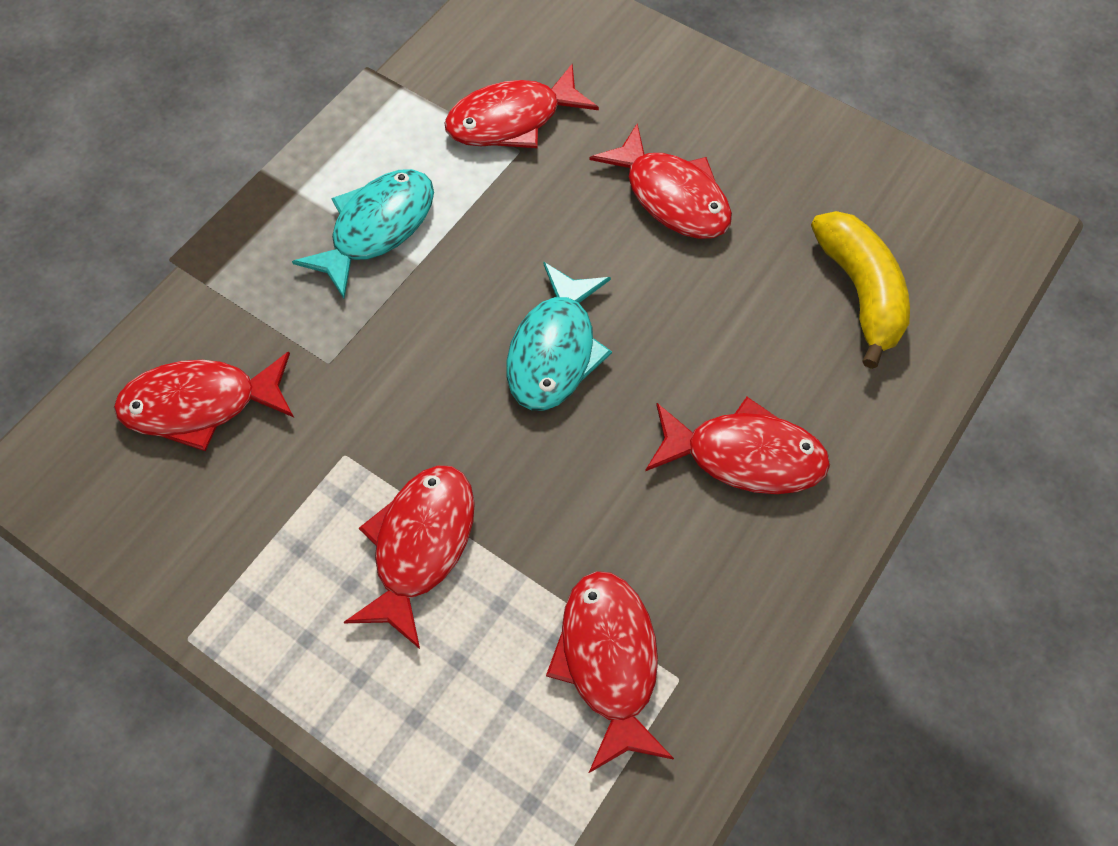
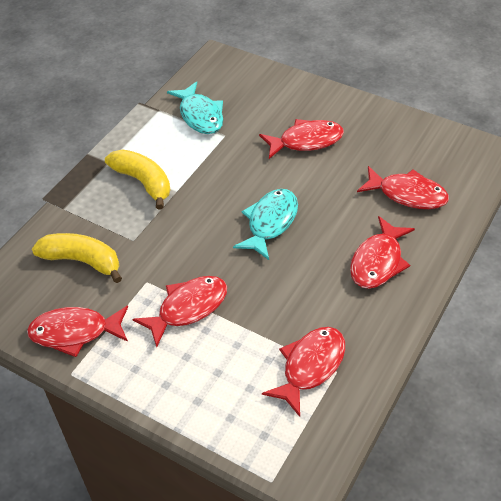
yellow banana: 1 -> 2

